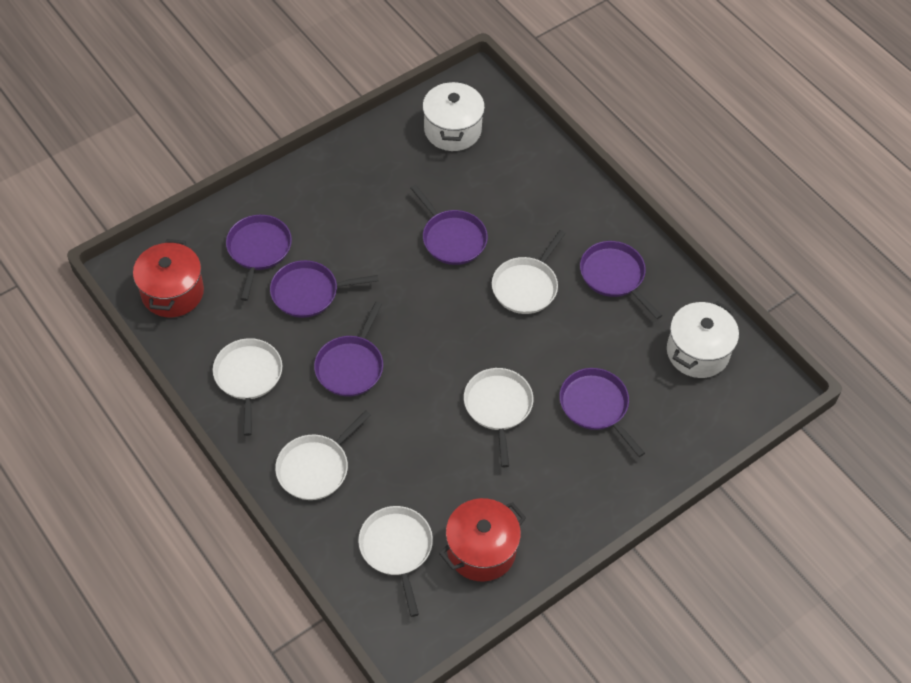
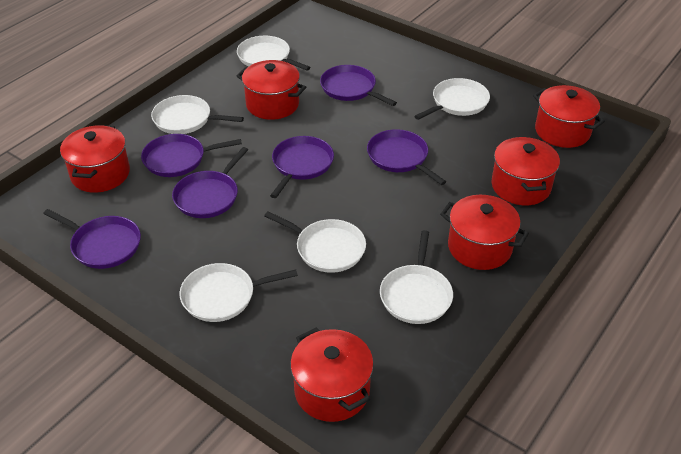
red pot: 2 -> 6
white pan: 5 -> 6
white pot: 2 -> 0

